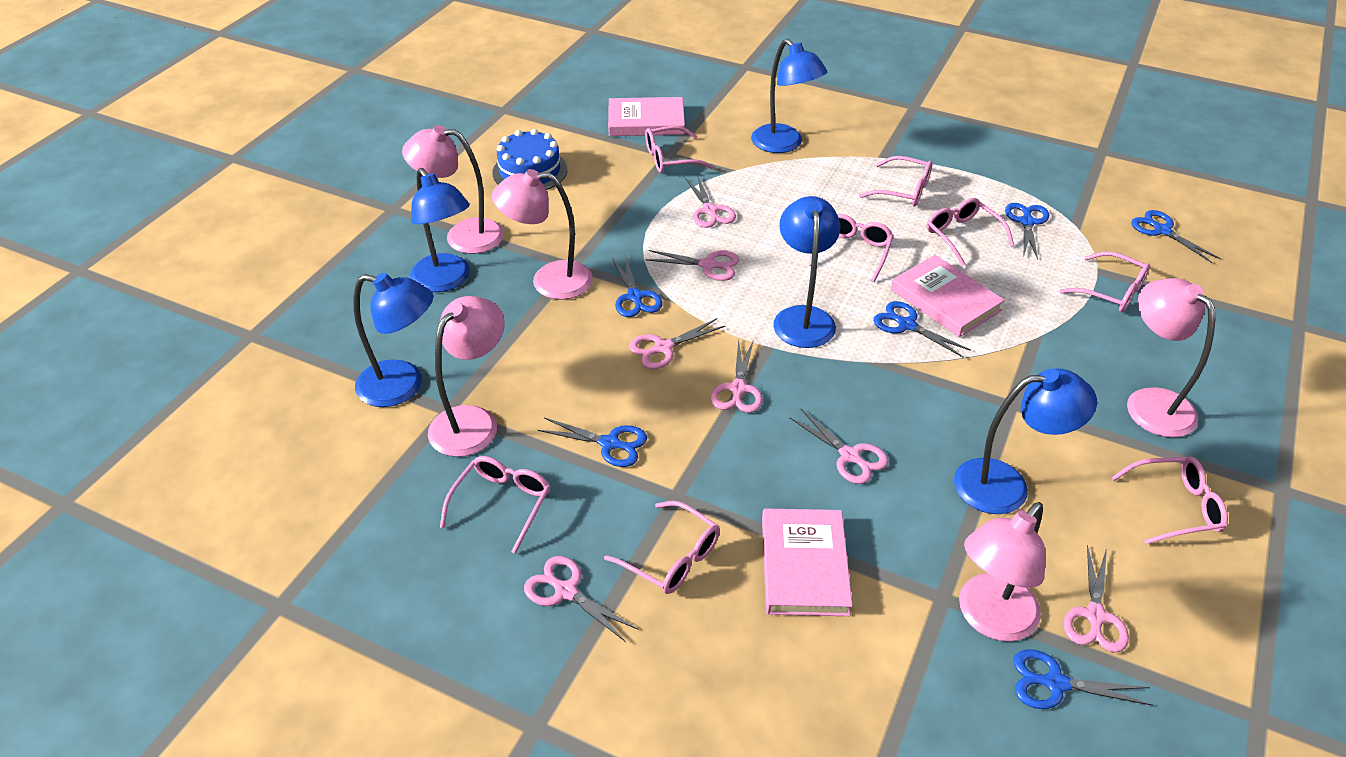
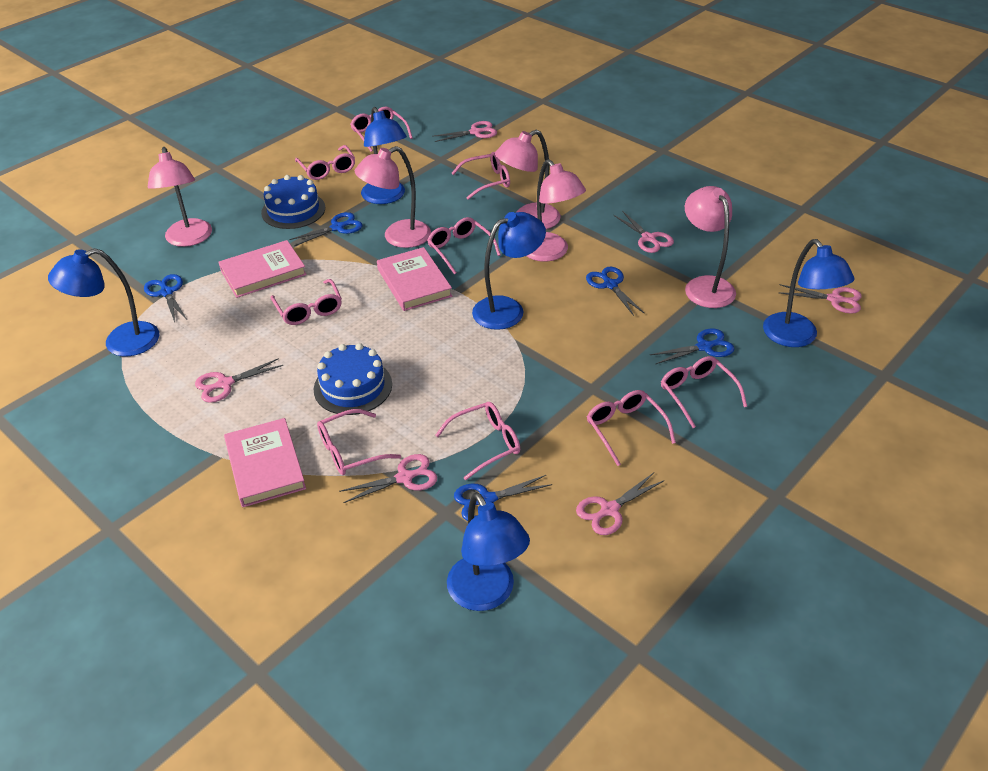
blue cake: 1 -> 2
blue scissors: 6 -> 5
pink glasses: 8 -> 9
pink scissors: 7 -> 6

